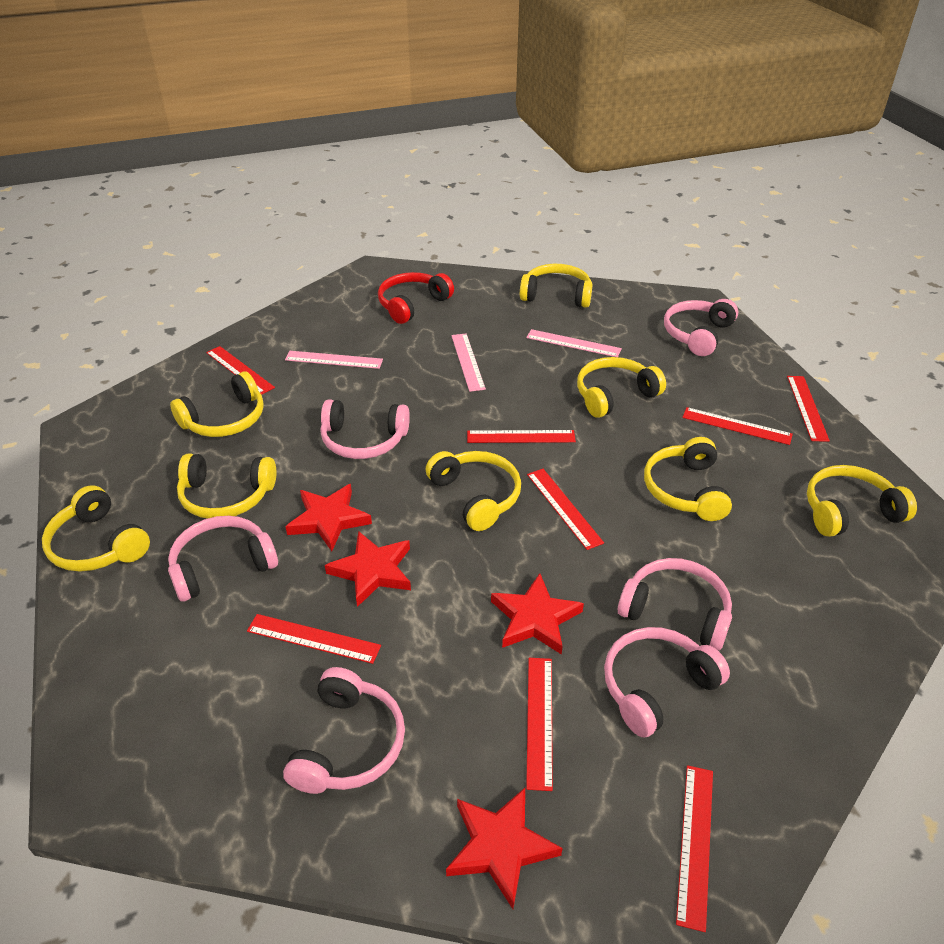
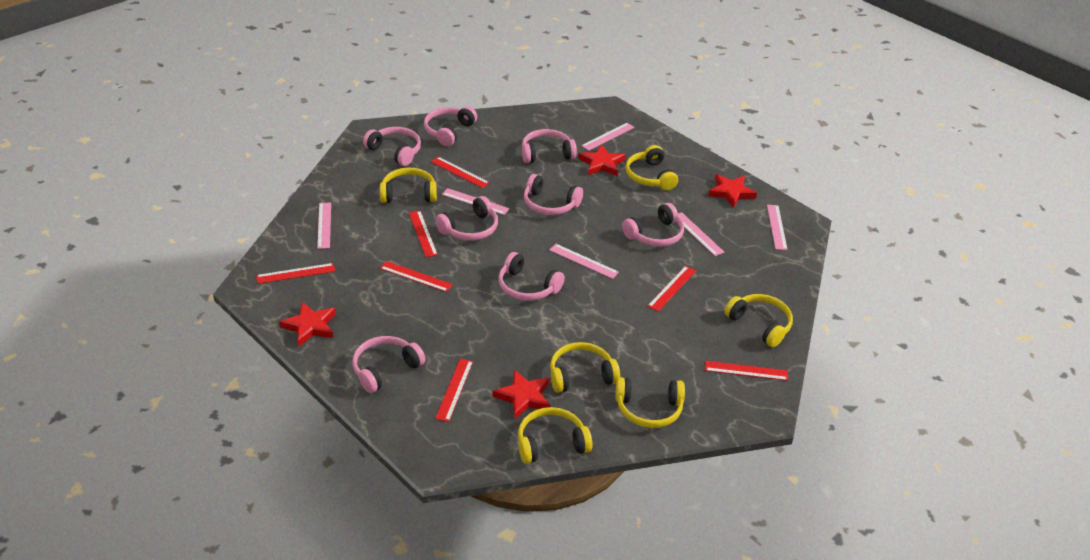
pink headphones: 6 -> 8
pink ruler: 3 -> 6
red headphones: 1 -> 0
red ruler: 8 -> 7
yellow headphones: 8 -> 6

